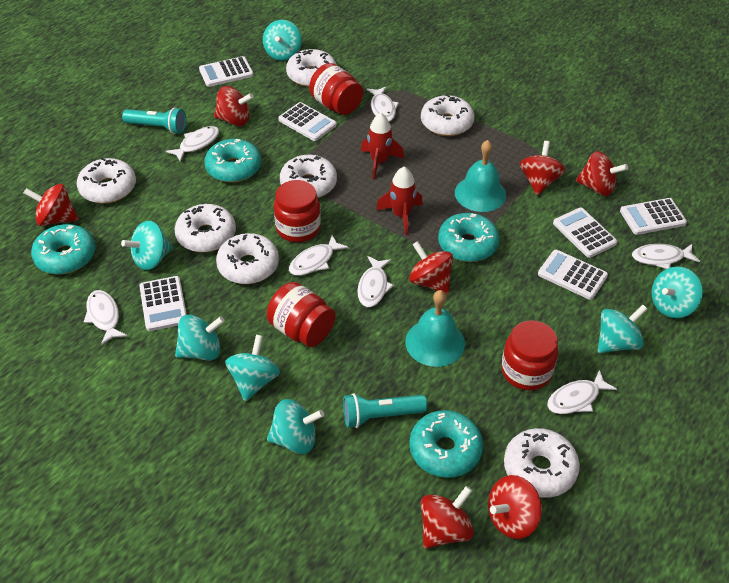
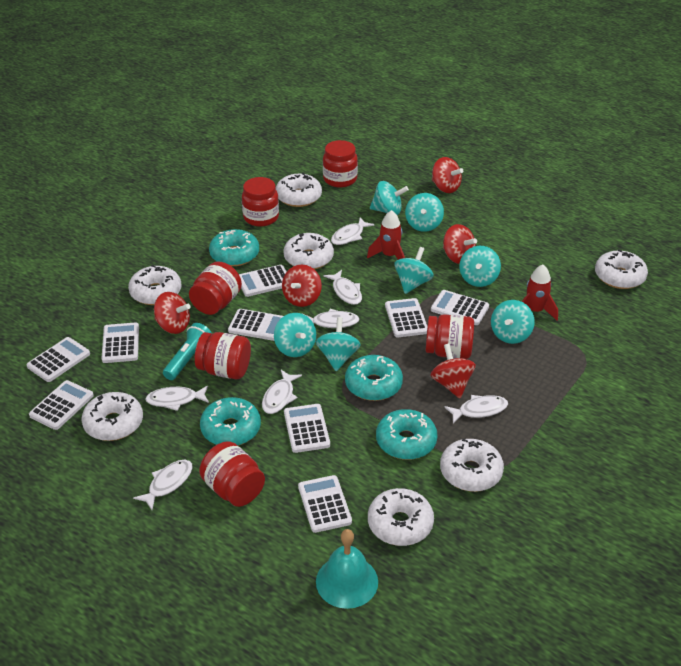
red jar: 4 -> 6
red spinning top: 7 -> 5
turquoise bell: 2 -> 1
turquoise flashlight: 2 -> 1
white calculator: 6 -> 9

